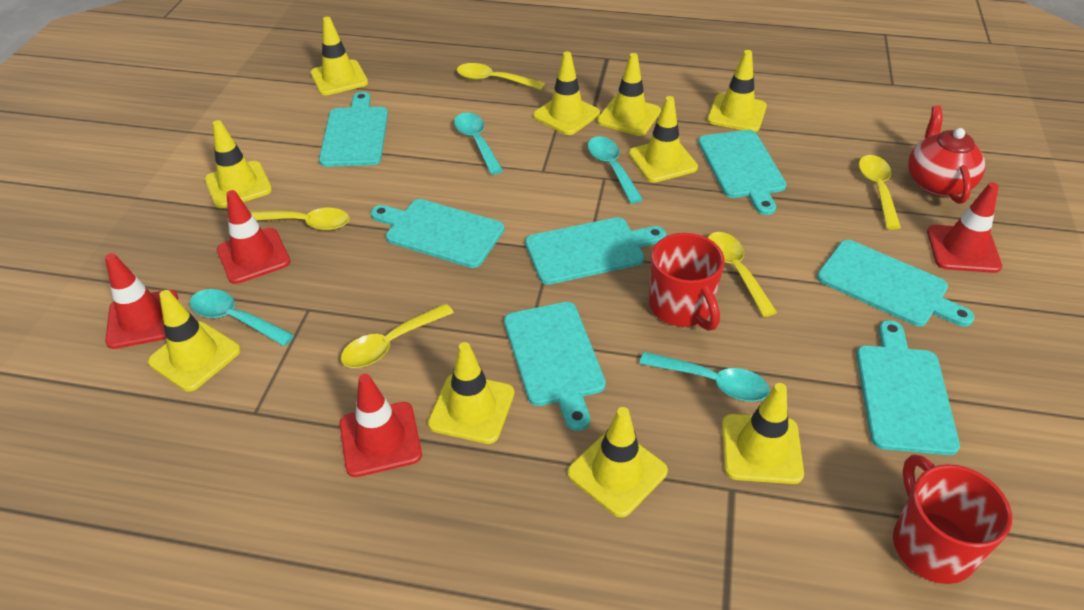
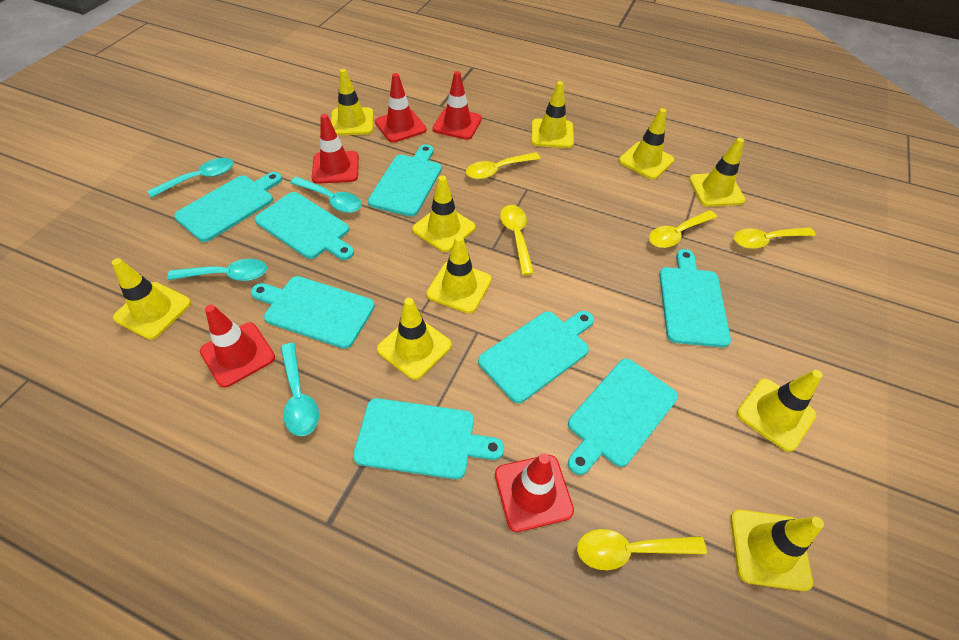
red mug: 2 -> 0
red teapot: 1 -> 0
red traffic cone: 4 -> 5
turquoise cutting board: 7 -> 8

